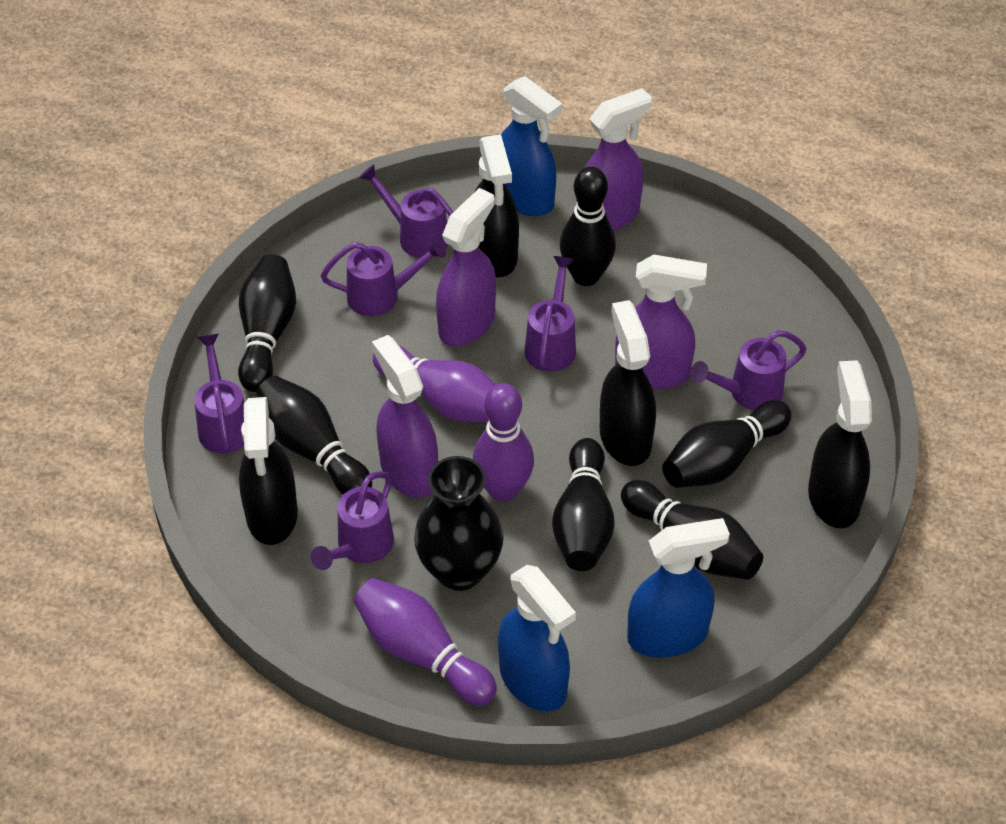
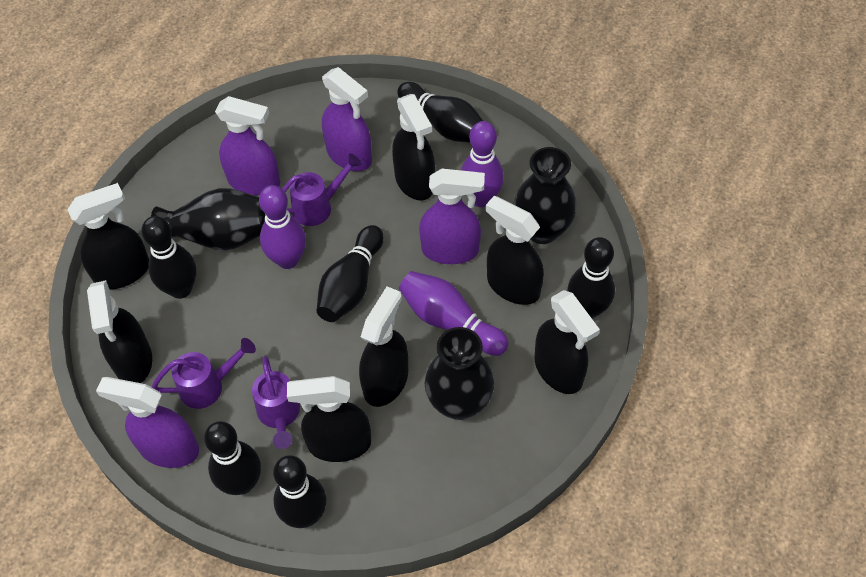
black spray bottle: 4 -> 7
black vase: 1 -> 3
blue spray bottle: 3 -> 0
purple watering can: 6 -> 3

